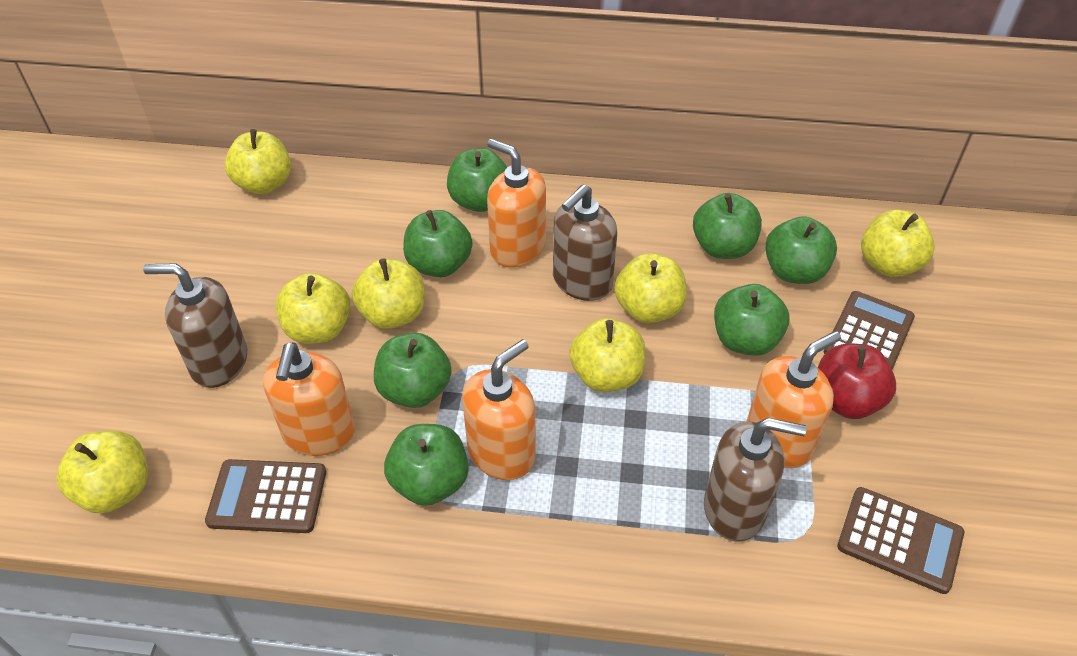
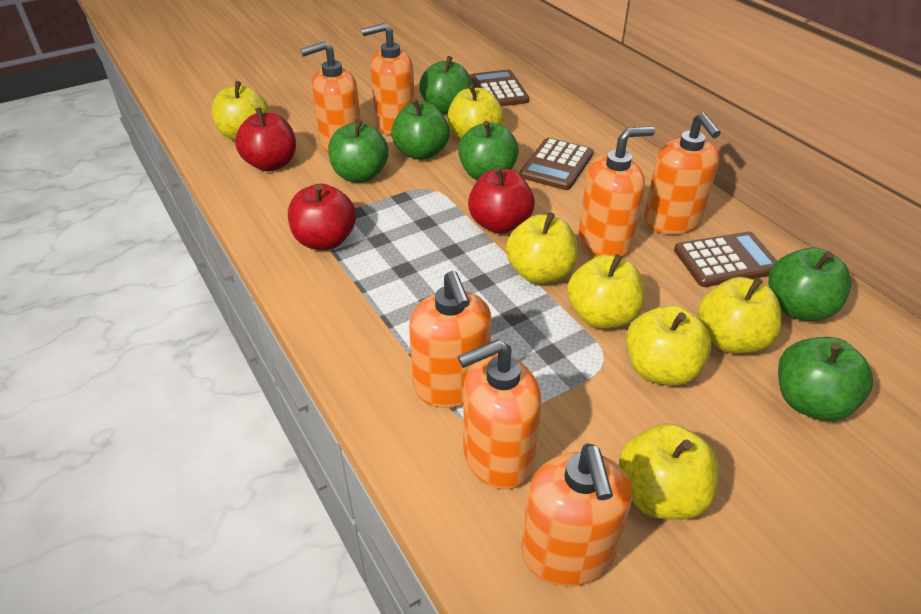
brown soap dispenser: 3 -> 0
green apple: 7 -> 6
orange soap dispenser: 4 -> 7
red apple: 1 -> 3

